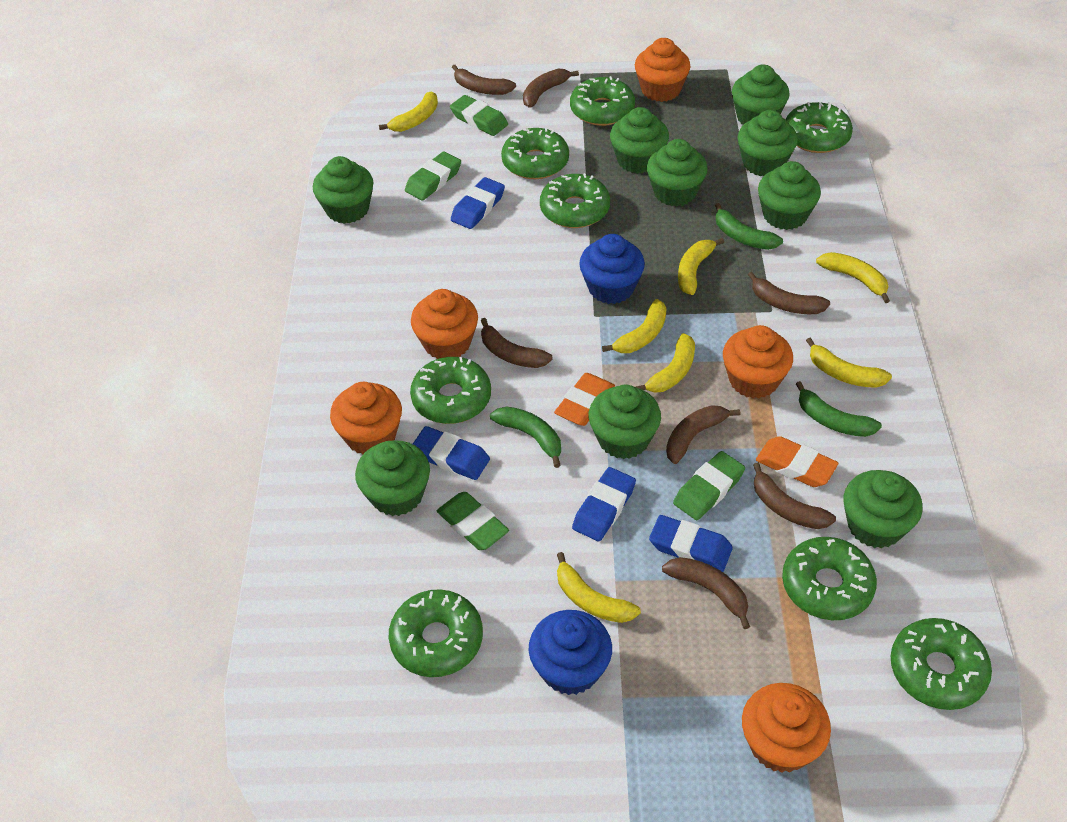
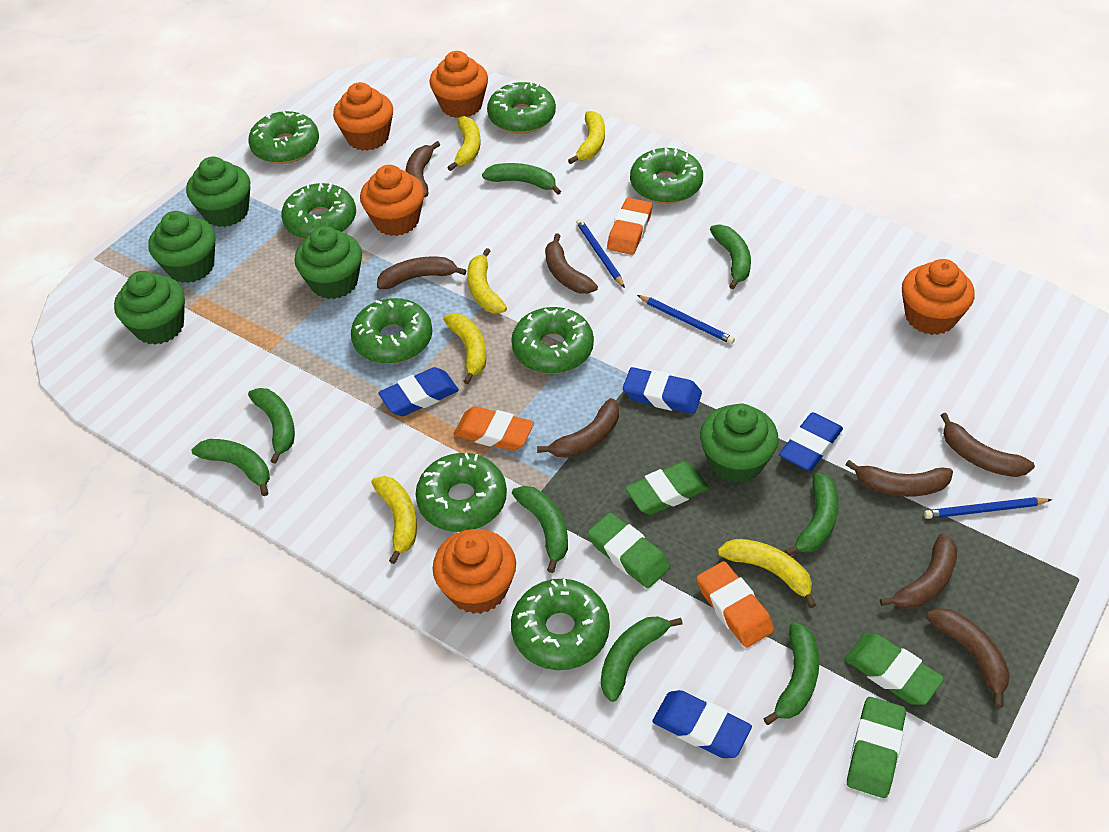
blue cupcake: 2 -> 0
blue pencil: 0 -> 3
brown banana: 7 -> 8
green banana: 3 -> 8
green cupcake: 9 -> 5
orange eraser: 2 -> 3
yellow banana: 7 -> 6

